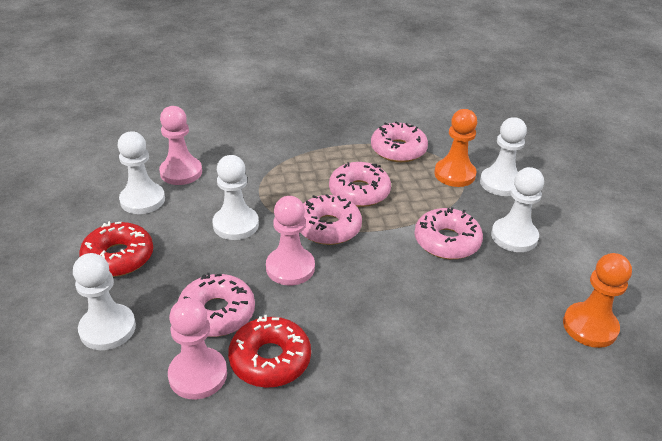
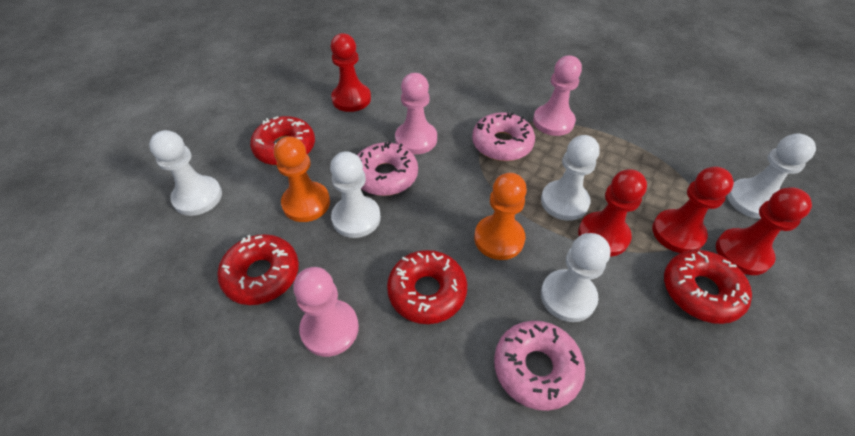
pink donut: 5 -> 3
red donut: 2 -> 4
red pawn: 0 -> 4

